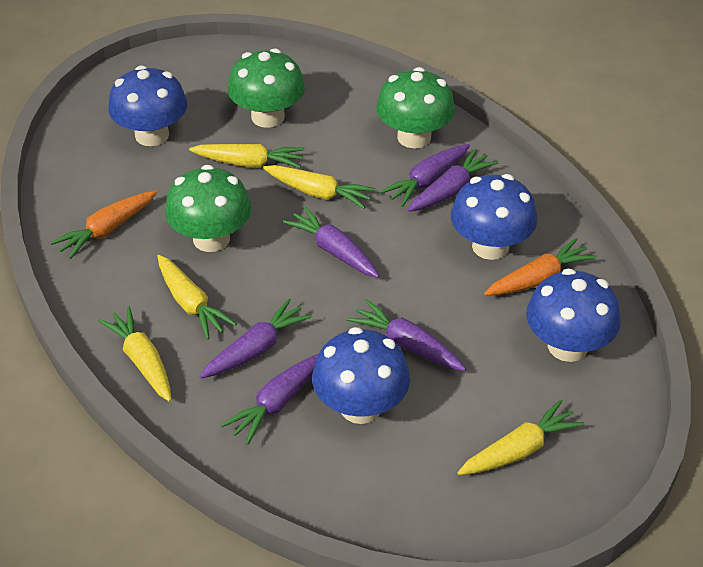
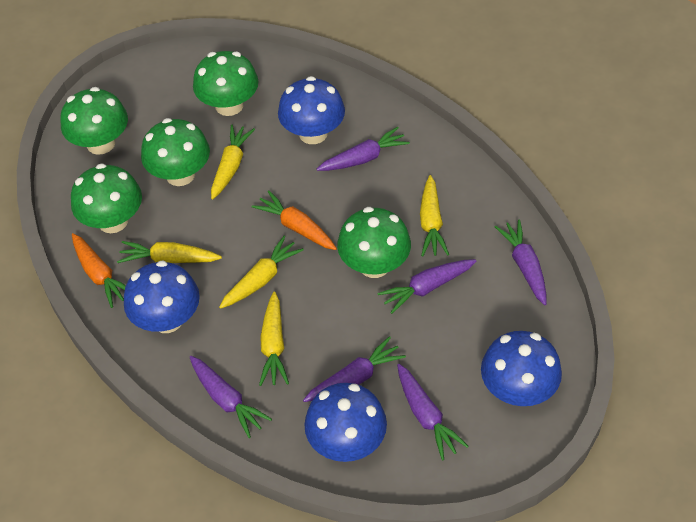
green mushroom: 3 -> 5

